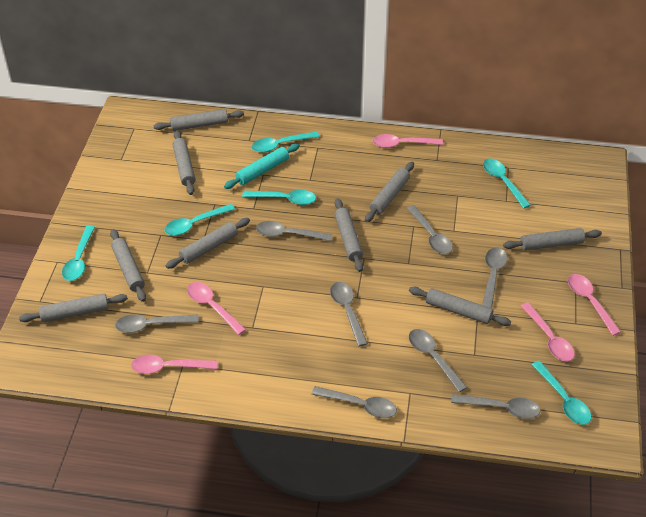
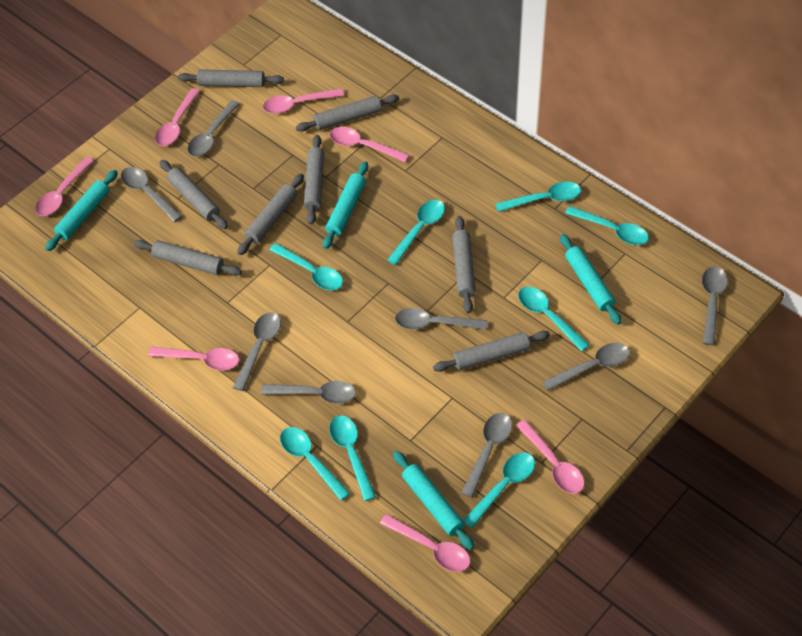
grey rolling pin: 9 -> 8
pink spoon: 5 -> 7
turquoise rolling pin: 1 -> 4
turquoise spoon: 6 -> 8

